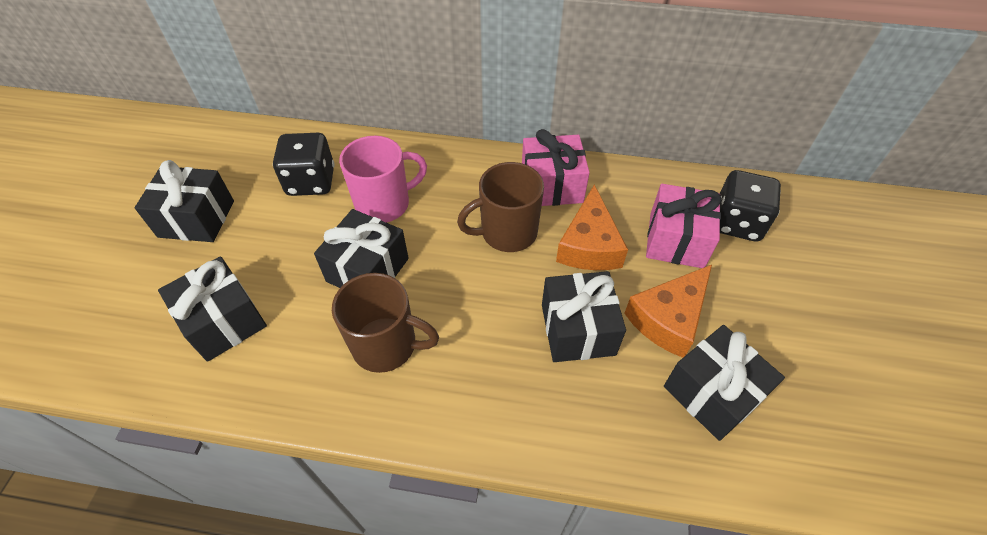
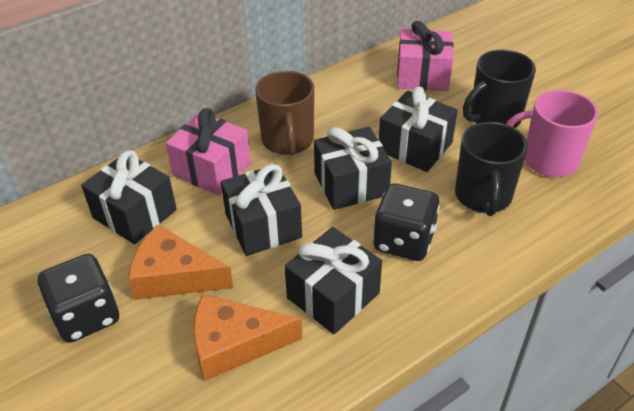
black mug: 0 -> 2
brown mug: 2 -> 1

